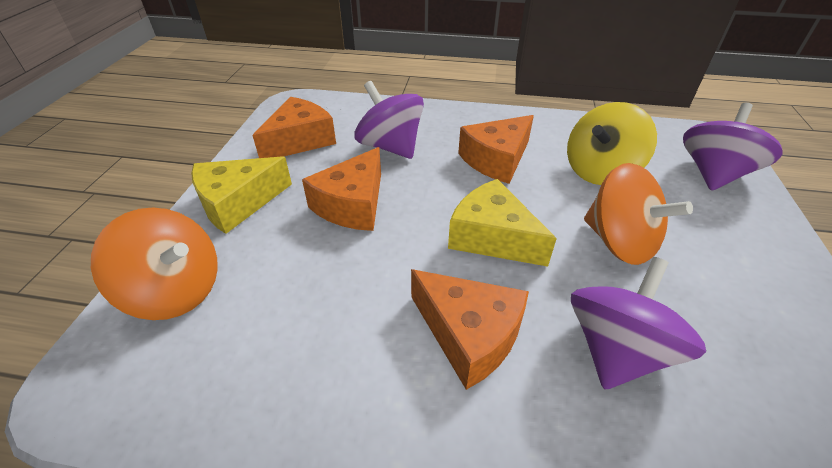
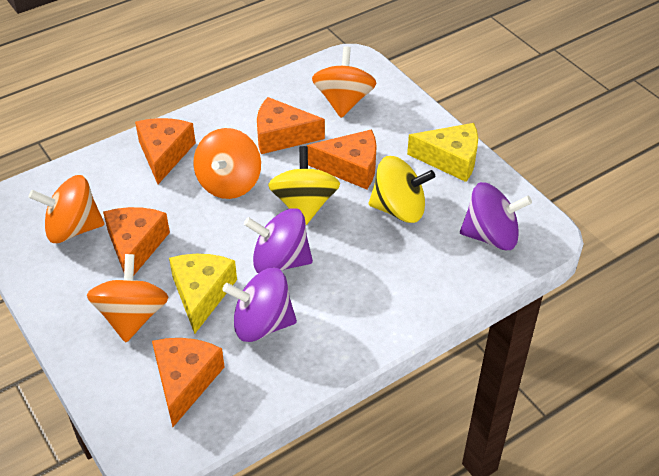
orange cheese: 4 -> 5
orange spinning top: 2 -> 4
yellow spinning top: 1 -> 2

